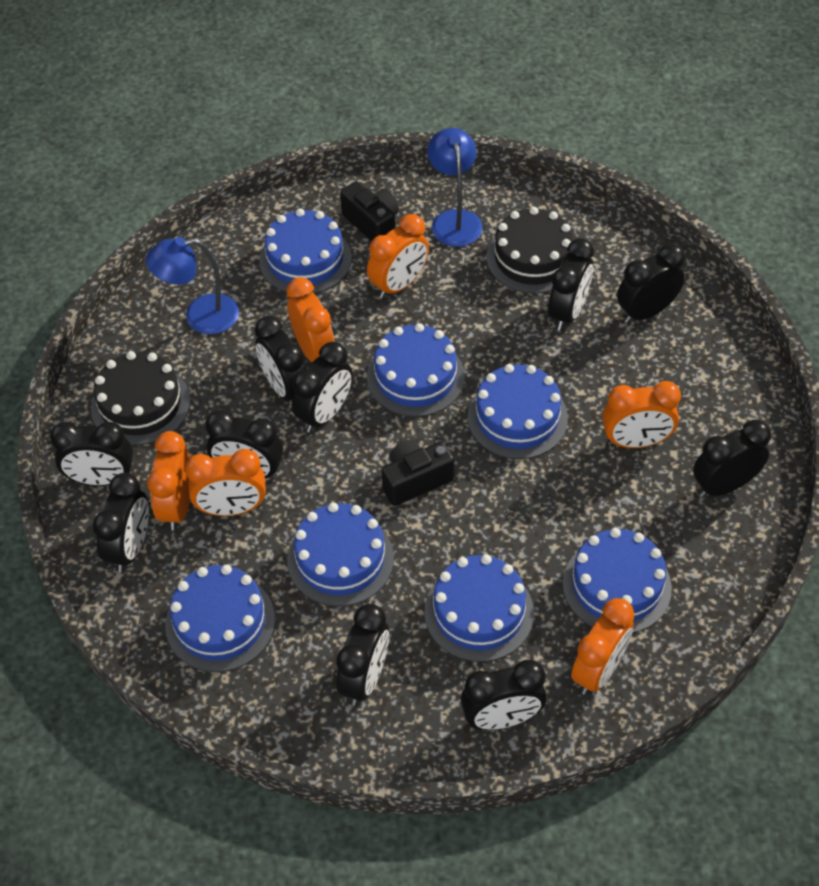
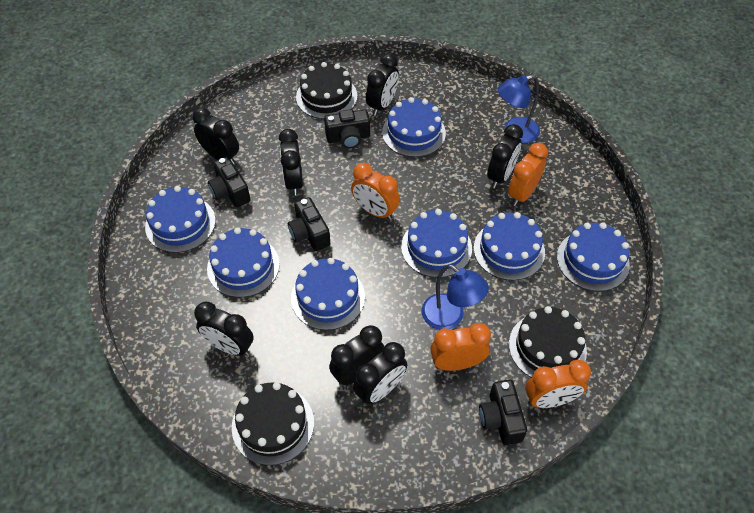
black cake: 2 -> 3
black camera: 2 -> 4
black clock: 10 -> 7
orange clock: 6 -> 4

